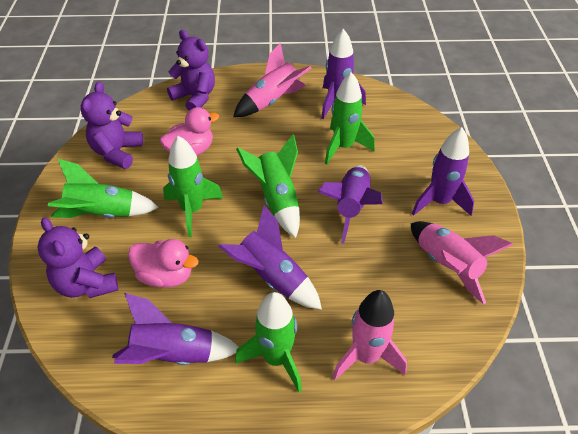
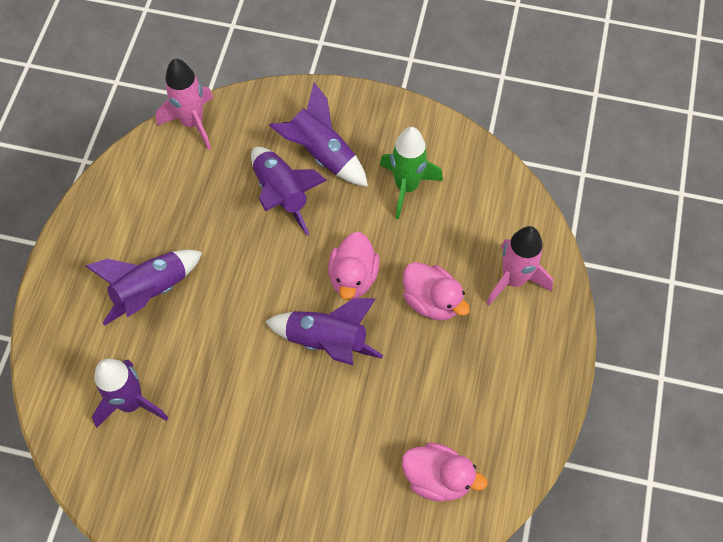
green rocket: 5 -> 1
pink duck: 2 -> 3
pink rocket: 3 -> 2
purple teddy bear: 3 -> 0

